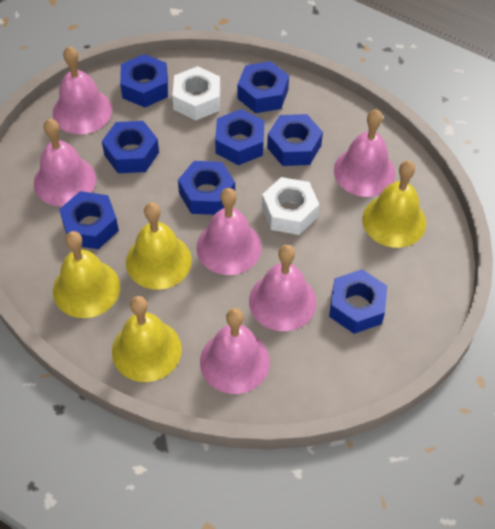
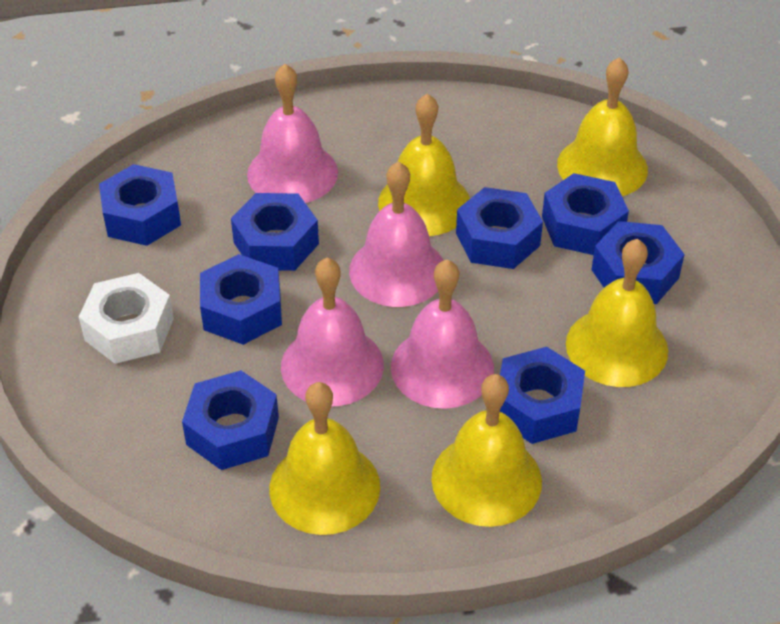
pink bell: 6 -> 4
white nut: 2 -> 1
yellow bell: 4 -> 5

